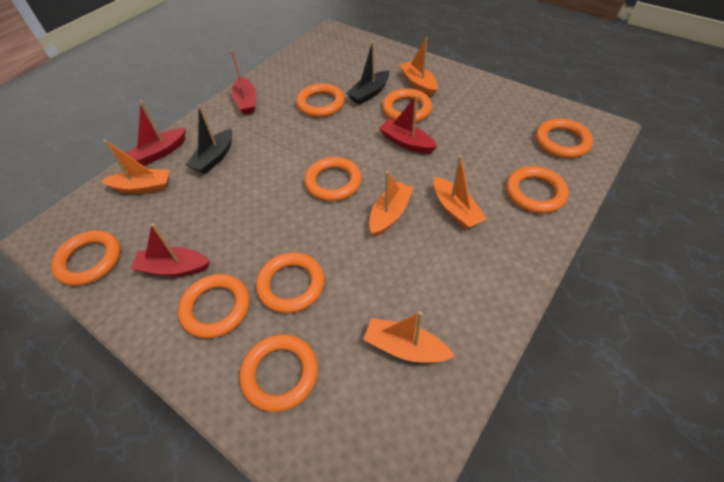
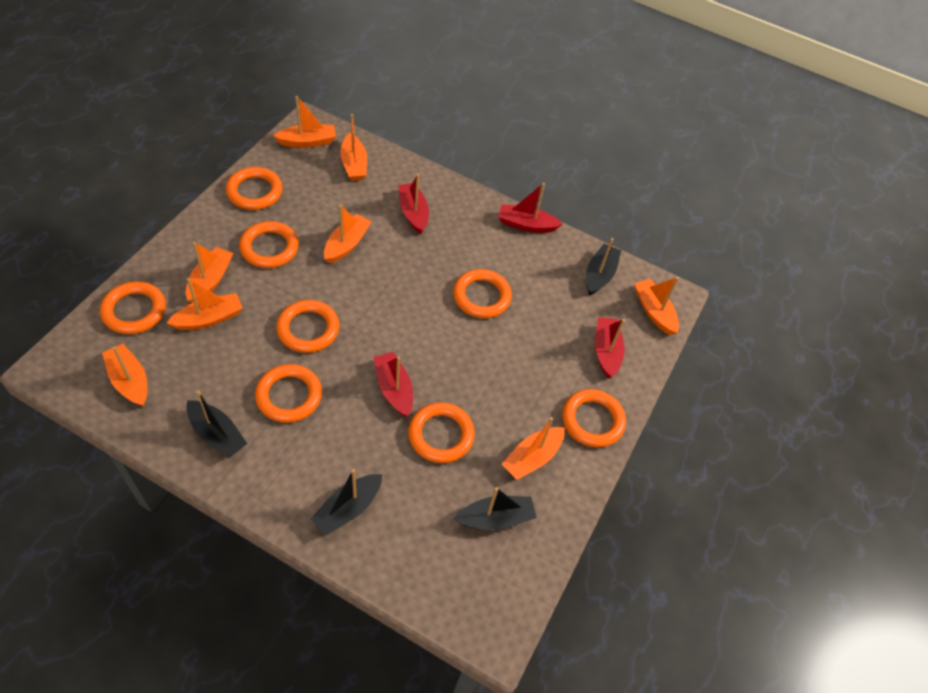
black boat: 2 -> 4
orange boat: 5 -> 8
orange ring: 9 -> 8

